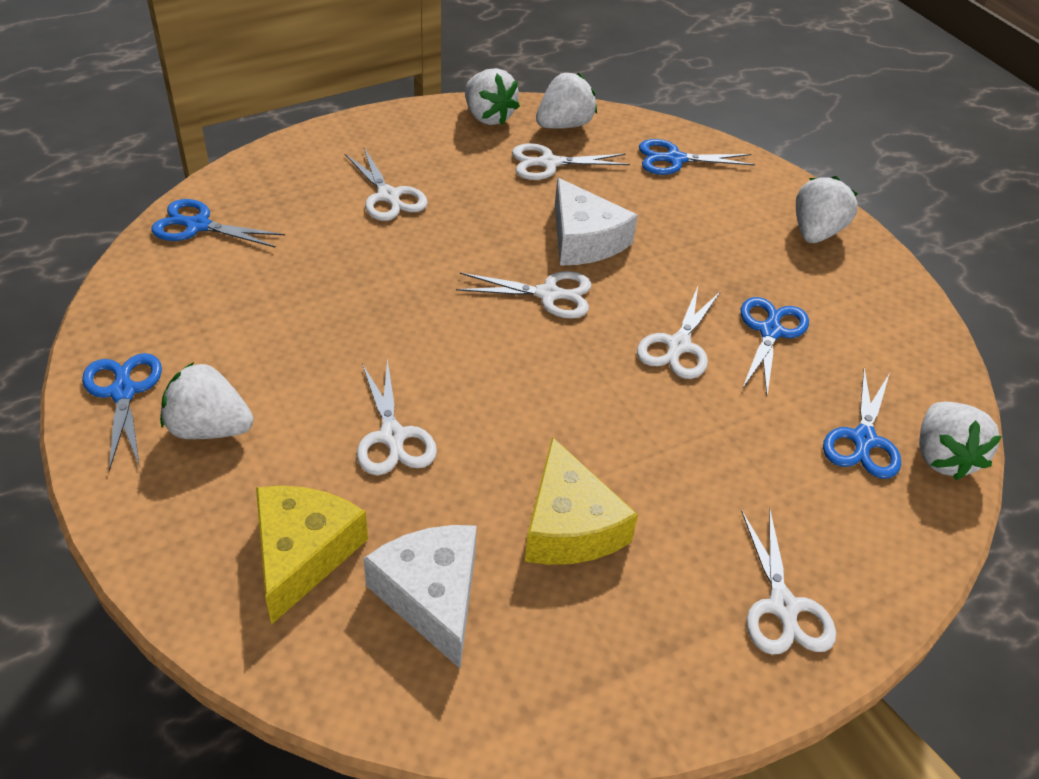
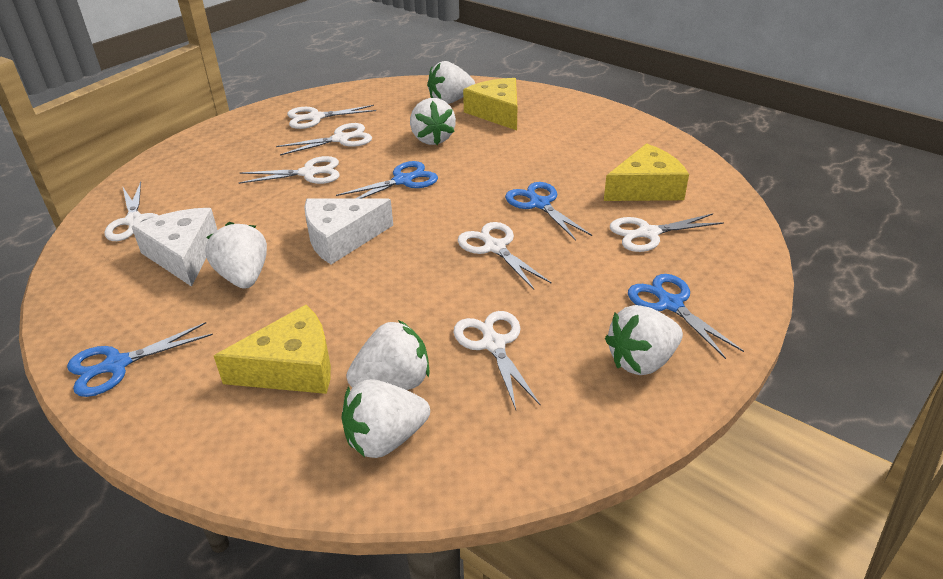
blue scissors: 5 -> 4
white scissors: 6 -> 7
white strawberry: 5 -> 6
yellow cheese: 2 -> 3

